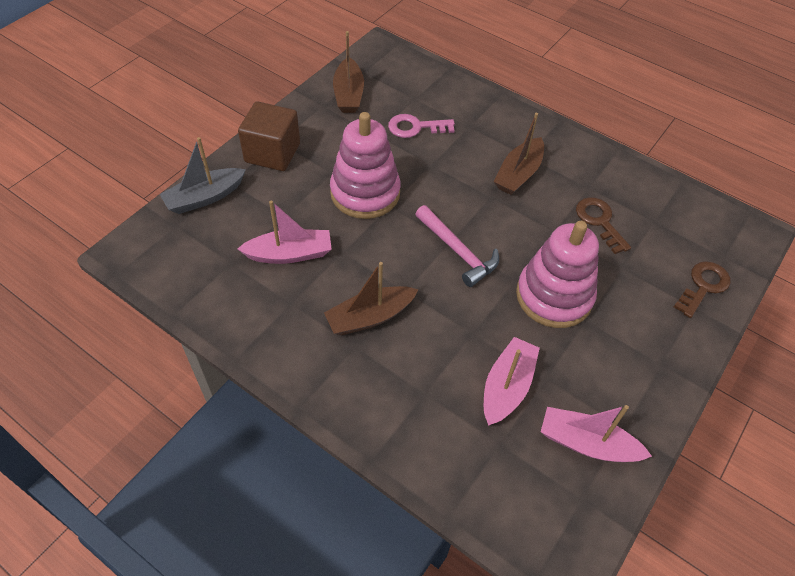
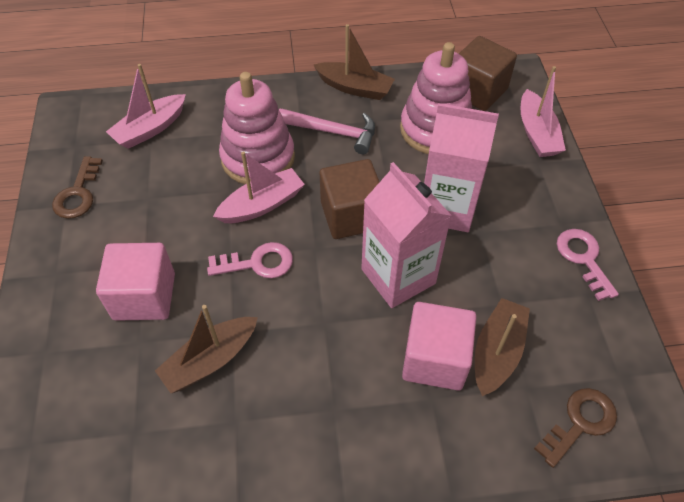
brown cube: 1 -> 2
grey boat: 1 -> 0
pink carton: 0 -> 2
pink cube: 0 -> 2
pink key: 1 -> 2

